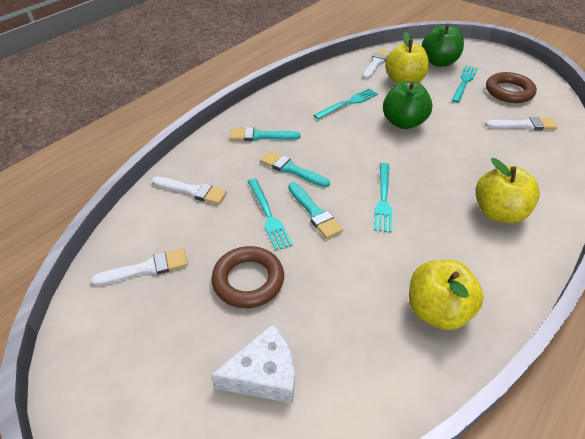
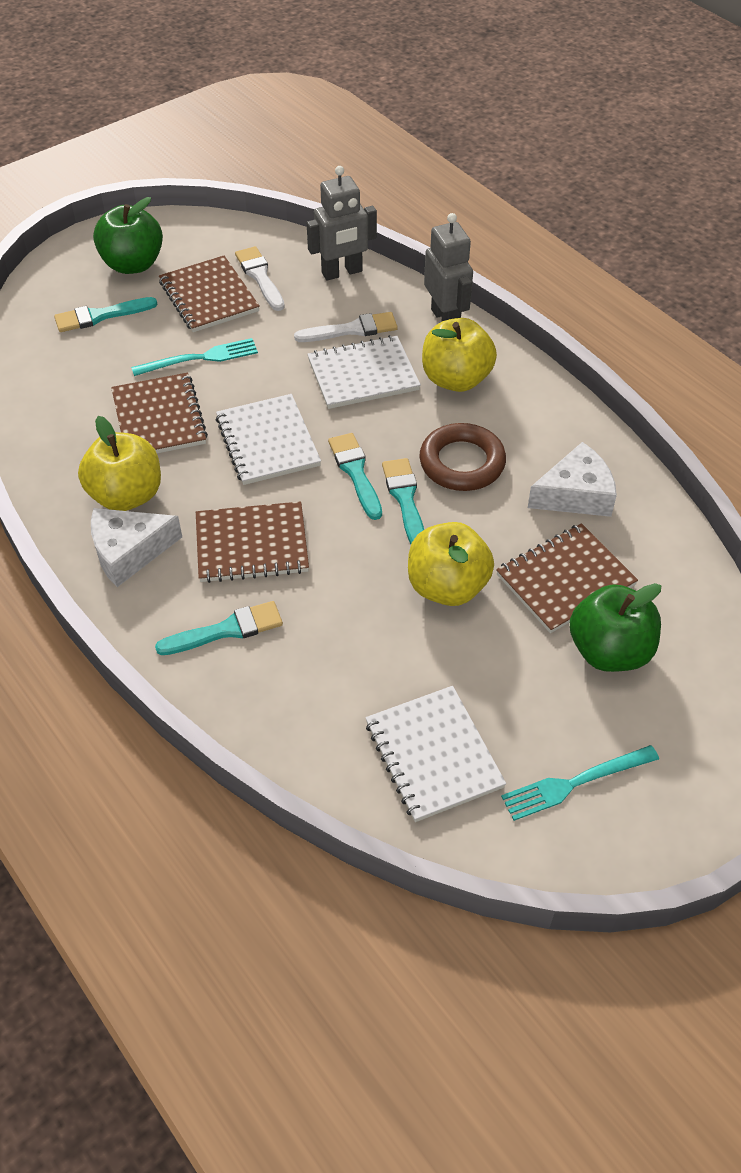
brown notebook: 0 -> 4
brown ring: 2 -> 1
grey robot: 0 -> 2
turquoise brush: 3 -> 4
turquoise fork: 4 -> 2
white brush: 4 -> 2
white cheese: 1 -> 2
white notebook: 0 -> 3

